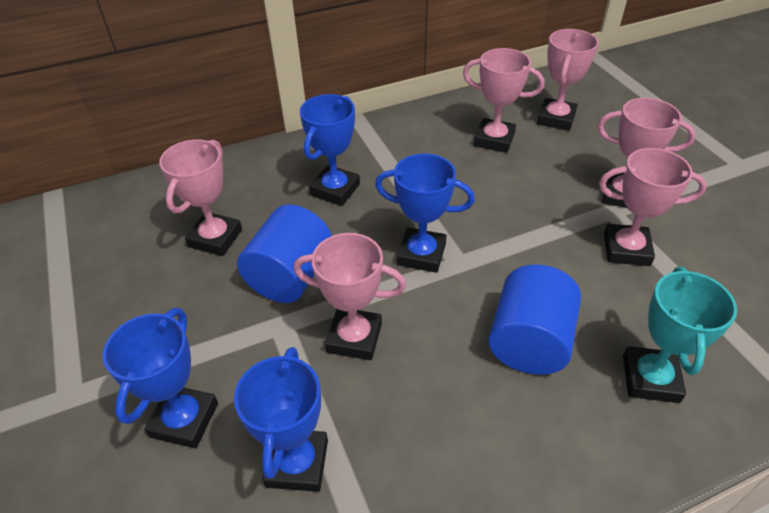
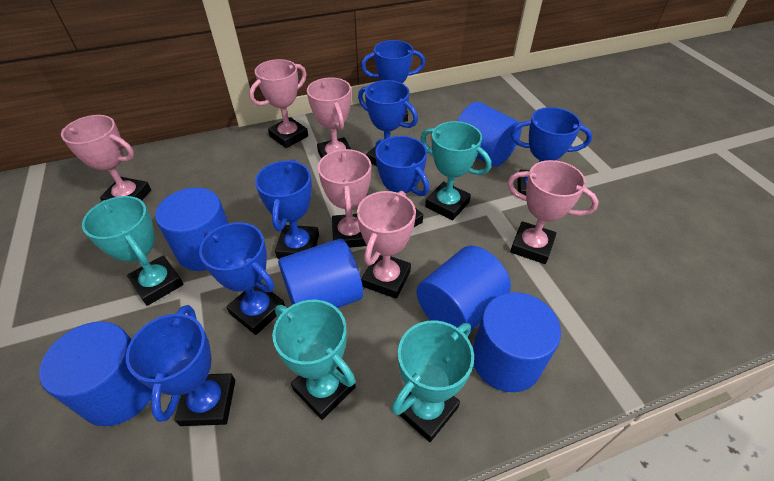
blue cylinder: 2 -> 6
blue trophy: 4 -> 7
turquoise trophy: 1 -> 4

